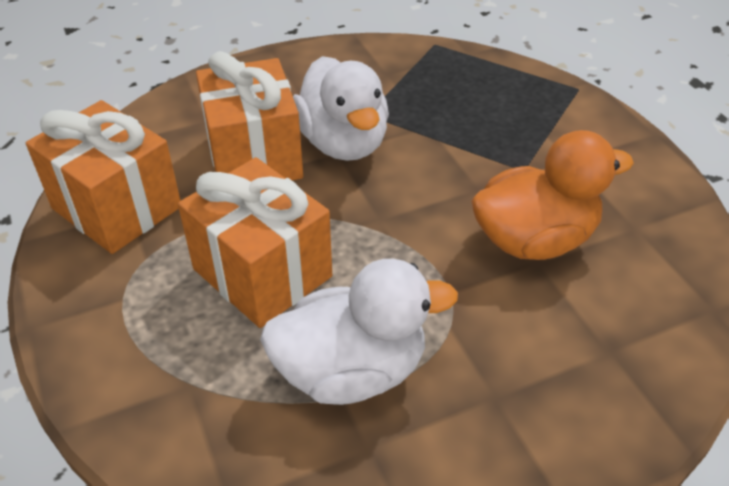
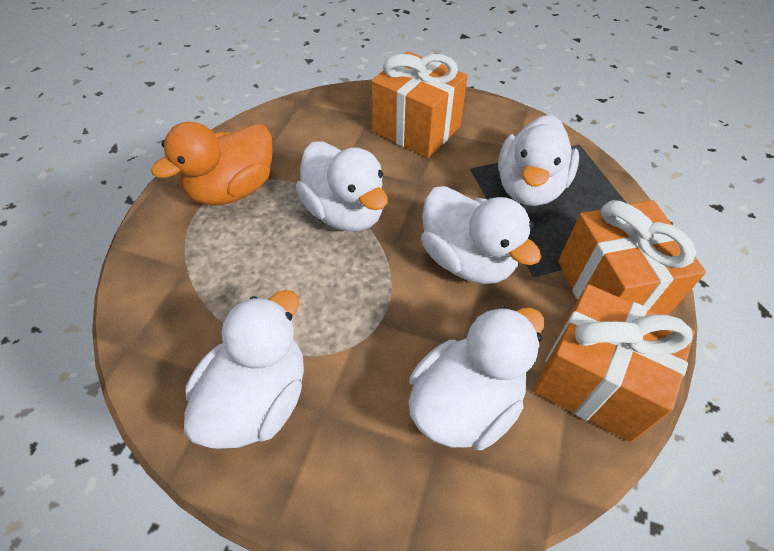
white duck: 2 -> 5

